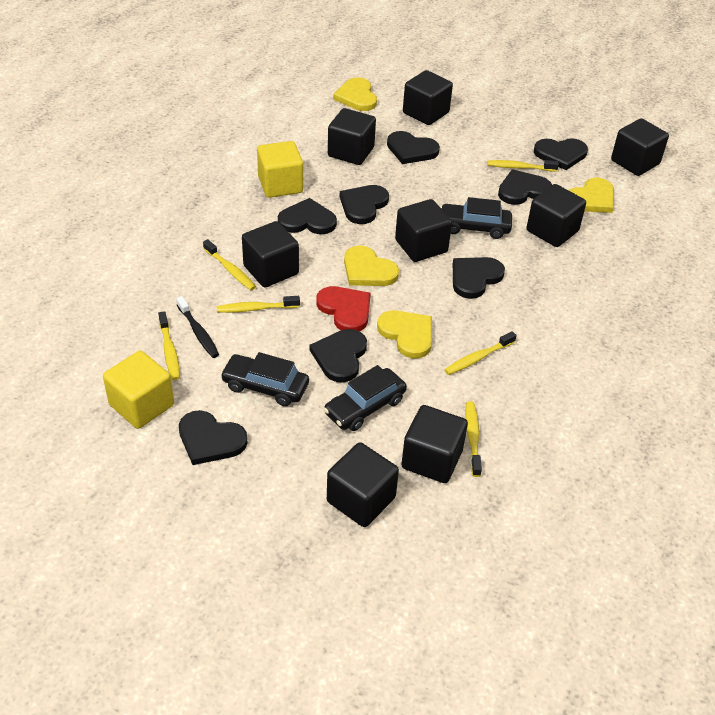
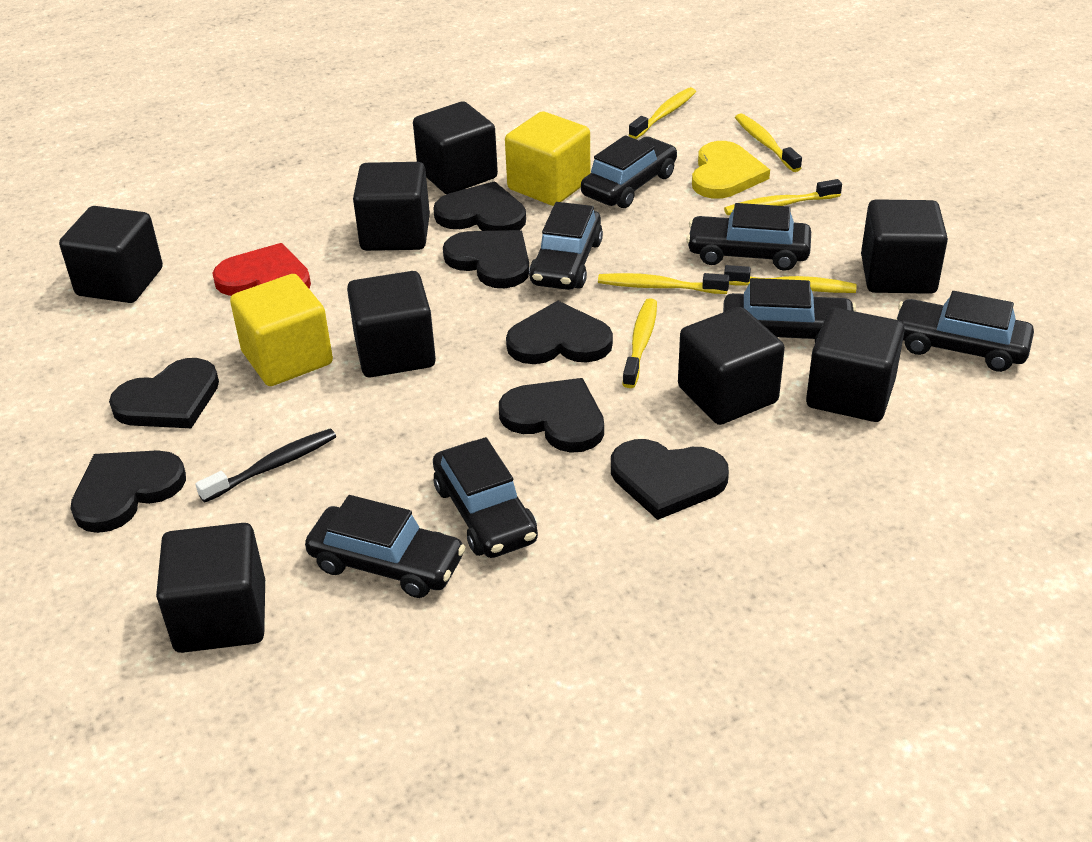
black car: 3 -> 7
black heart: 8 -> 7
yellow heart: 4 -> 1

